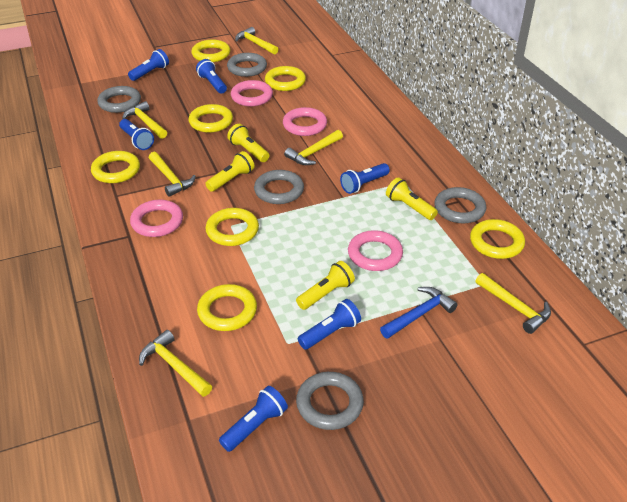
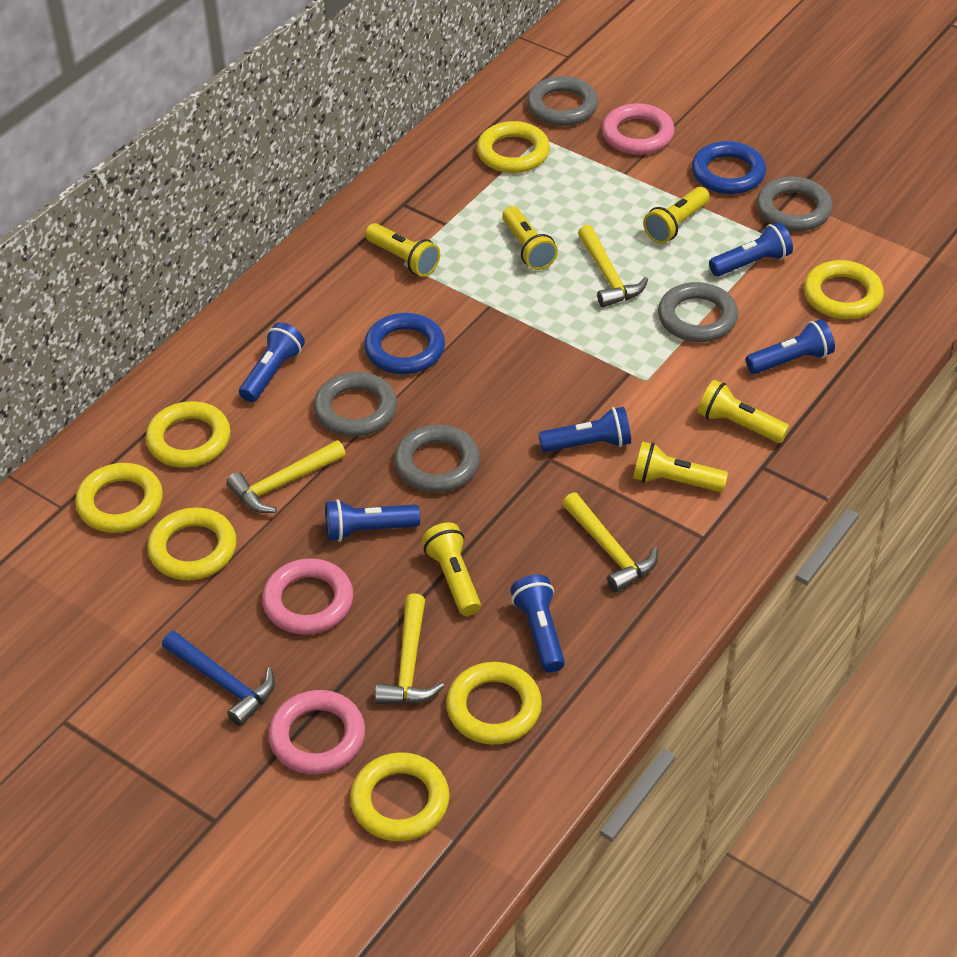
blue ring: 0 -> 2
pink ring: 4 -> 3
yellow flashlight: 4 -> 6
yellow hammer: 6 -> 4

